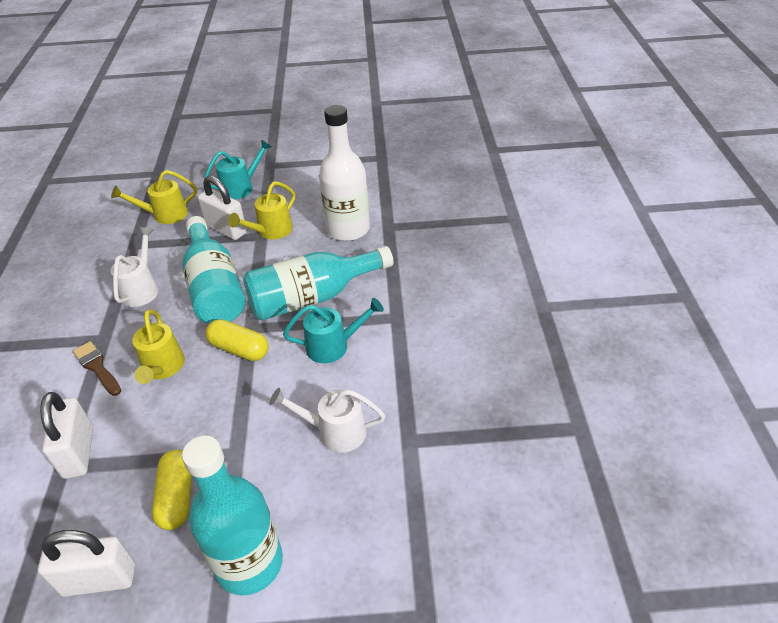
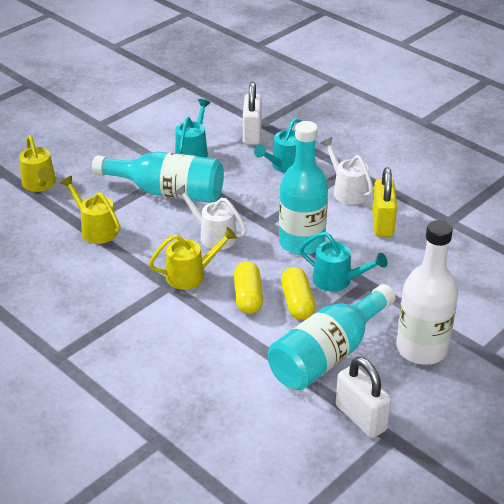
brown brush: 1 -> 0
turquoise watering can: 2 -> 3
white padlock: 3 -> 2
yellow padlock: 0 -> 1

